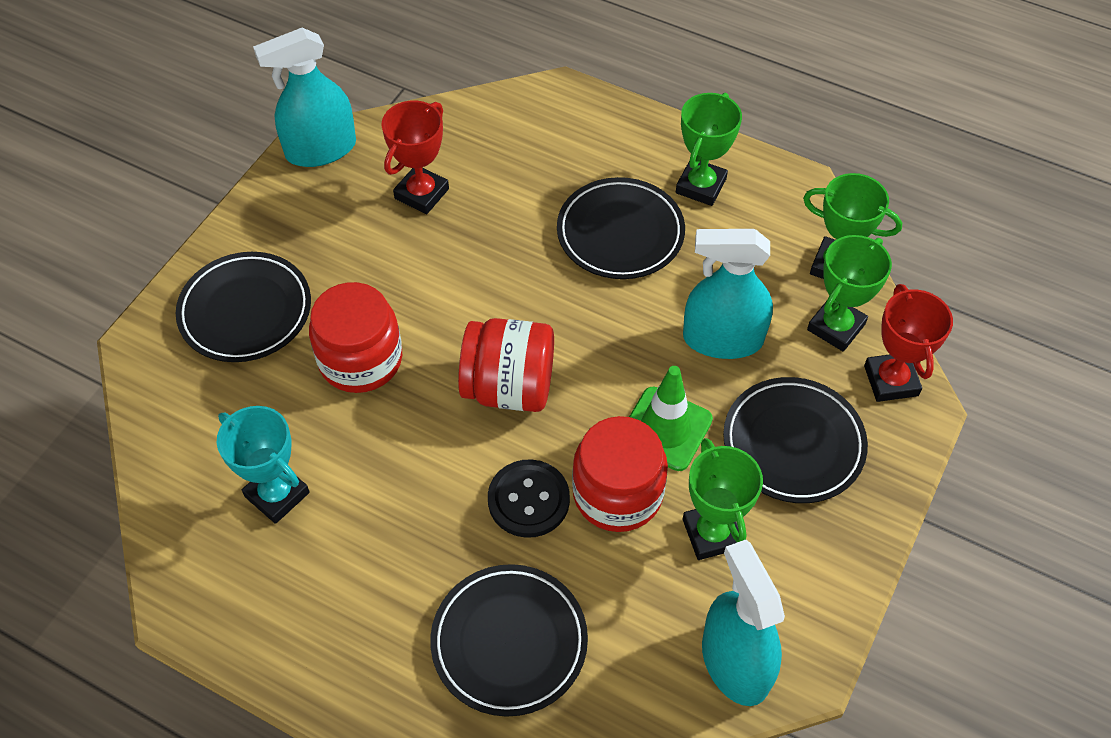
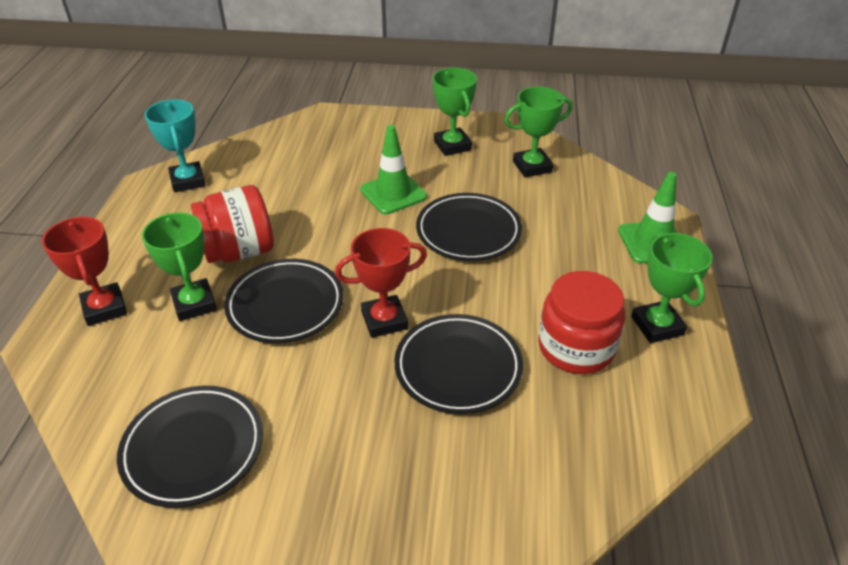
black button: 1 -> 0
green traffic cone: 1 -> 2
red jar: 3 -> 2
turquoise spray bottle: 3 -> 0

